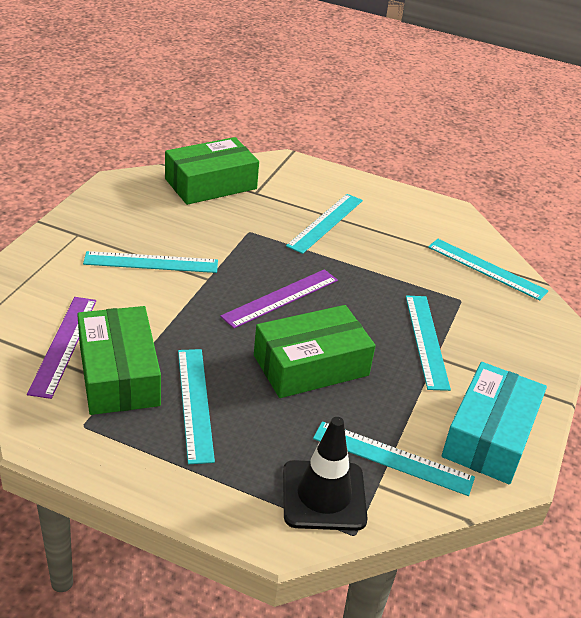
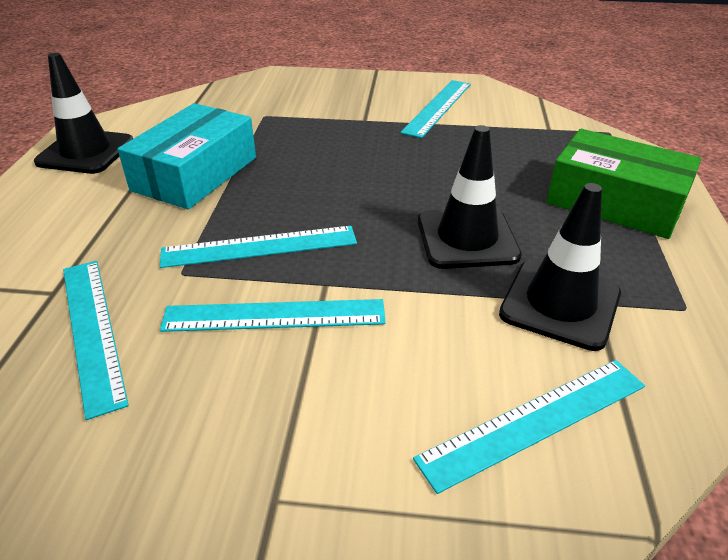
black traffic cone: 1 -> 3
green box: 3 -> 1
purple ruler: 2 -> 0
turquoise ruler: 6 -> 5

